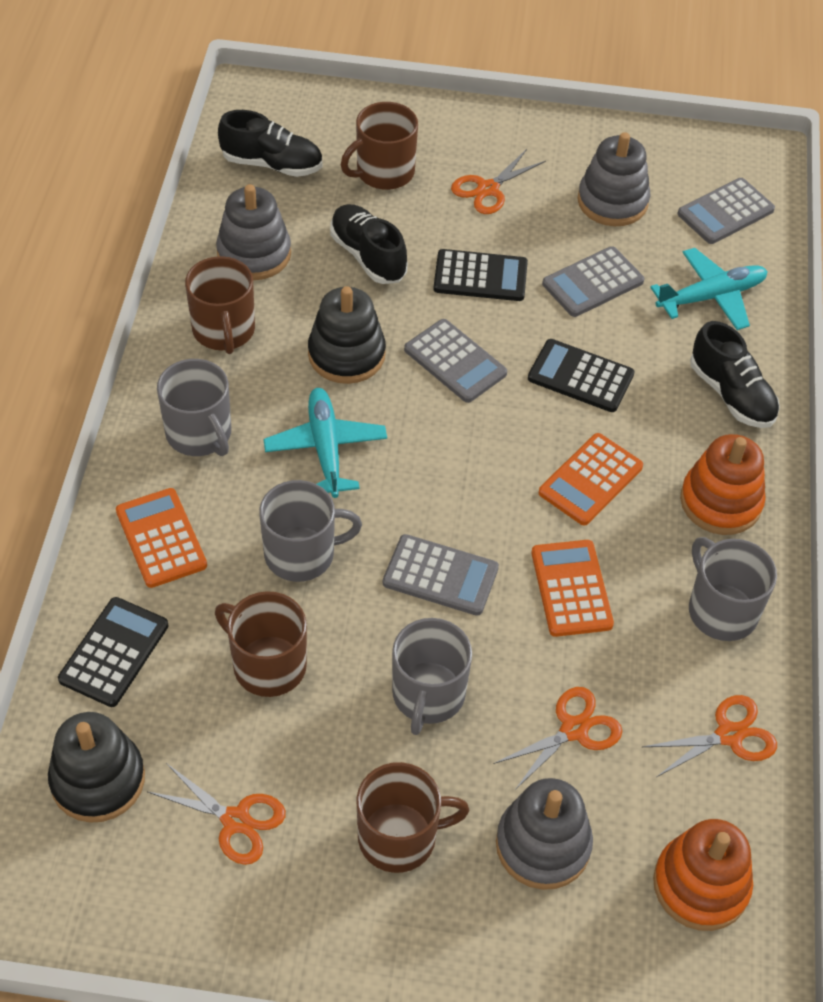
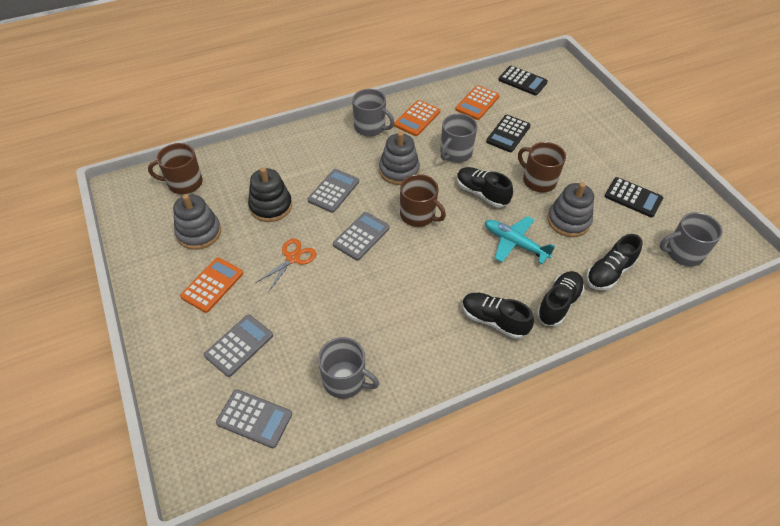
black shoe: 3 -> 4
black stacking toy: 2 -> 1
brown mug: 4 -> 3
orange scissors: 4 -> 1
orange stacking toy: 2 -> 0
turquoise plane: 2 -> 1

